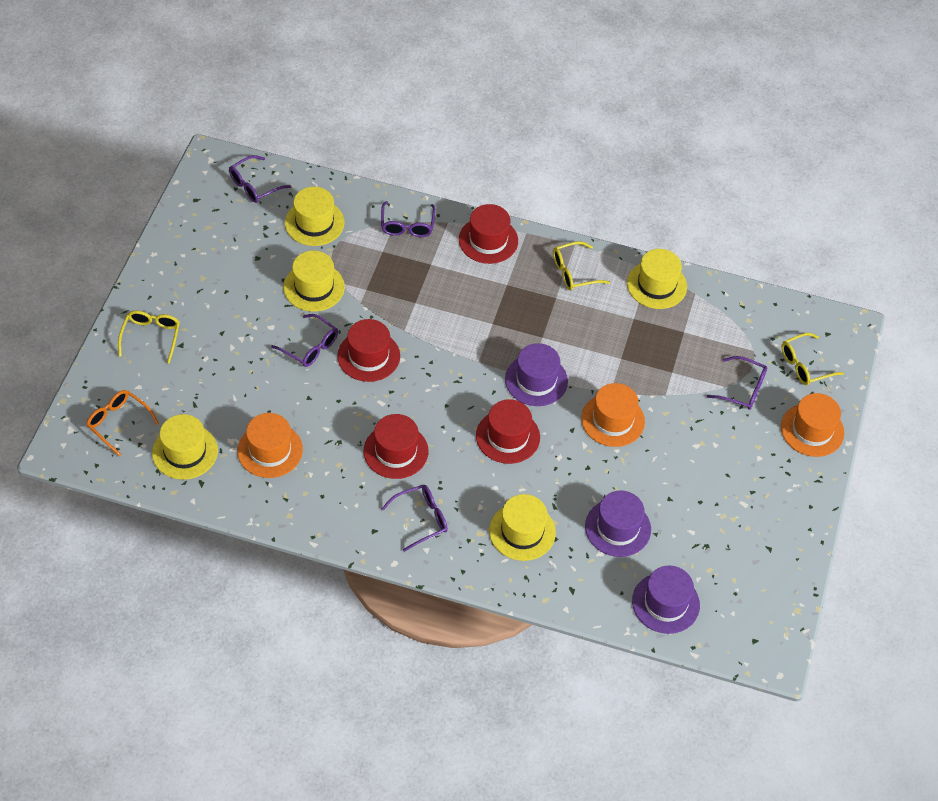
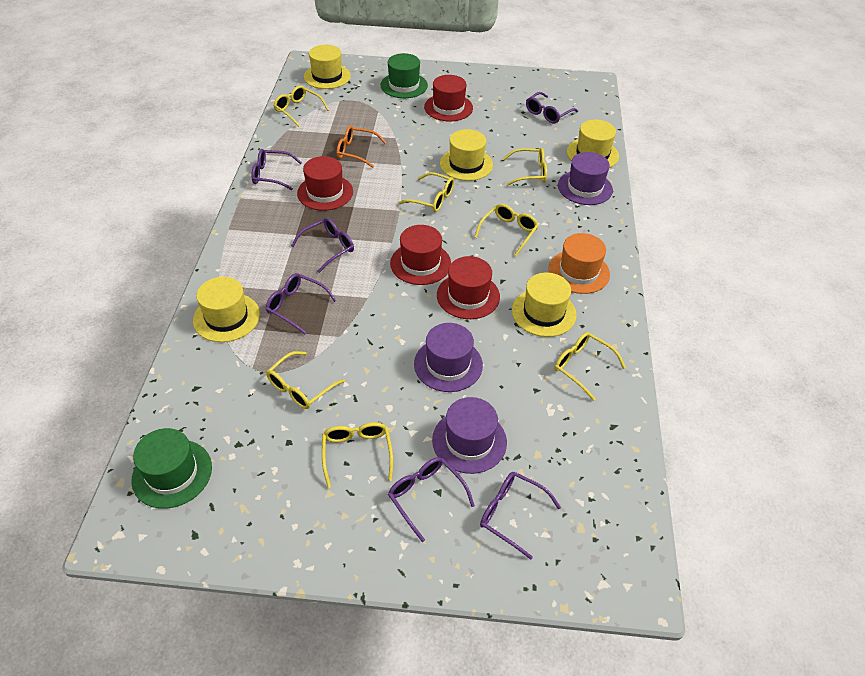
green hat: 0 -> 2
orange hat: 3 -> 1
purple glasses: 5 -> 6
yellow glasses: 3 -> 7

